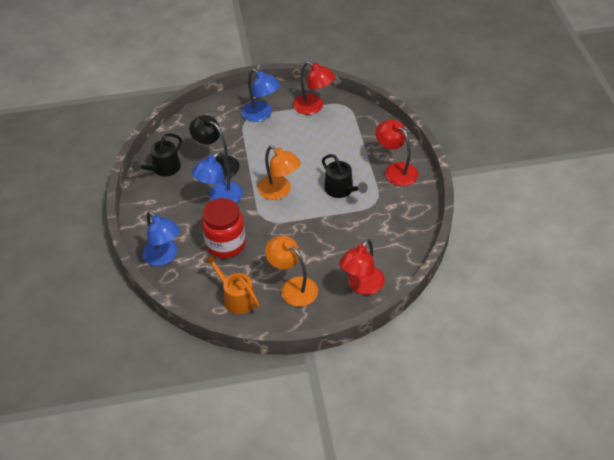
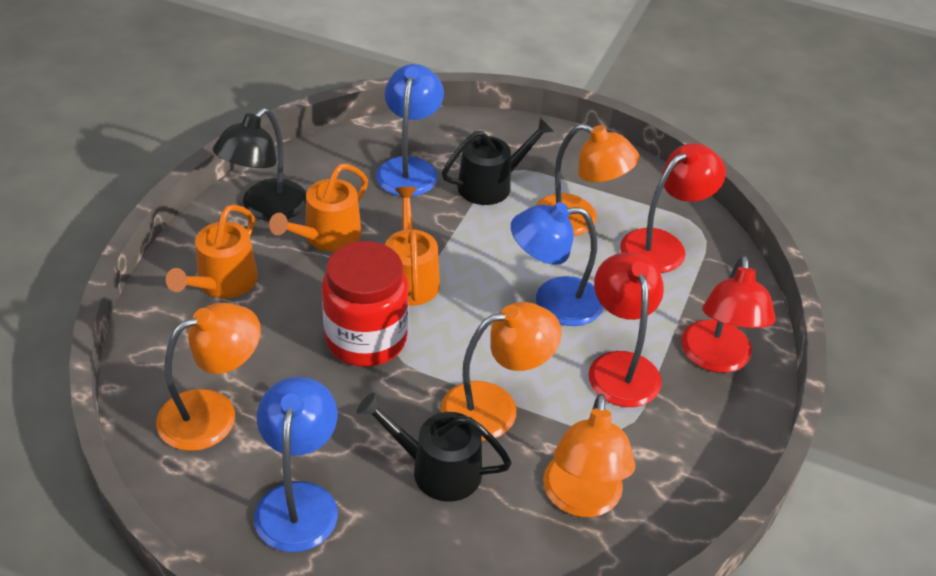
orange lamp: 2 -> 4
orange watering can: 1 -> 3

